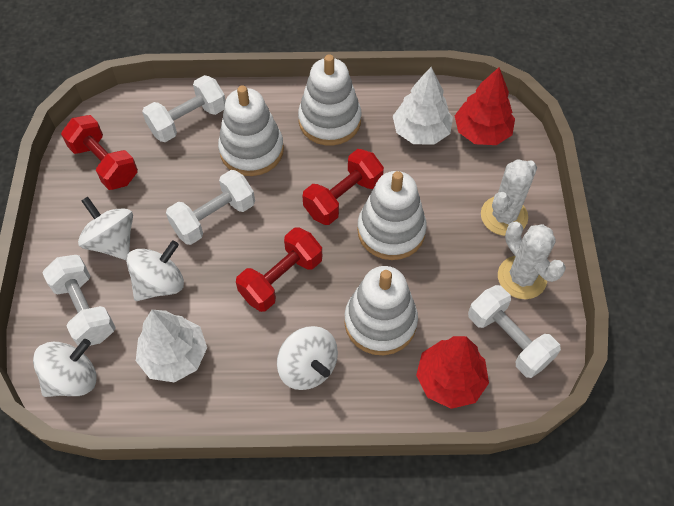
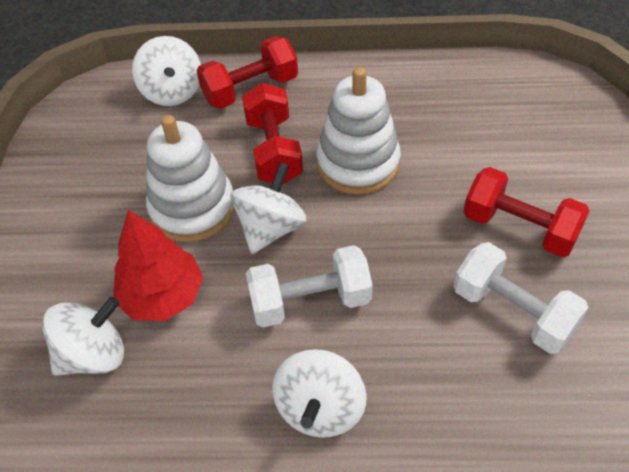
red tree: 2 -> 1
white cactus: 2 -> 0
white dumbbell: 4 -> 2
white stacking toy: 4 -> 2
white tree: 2 -> 0

